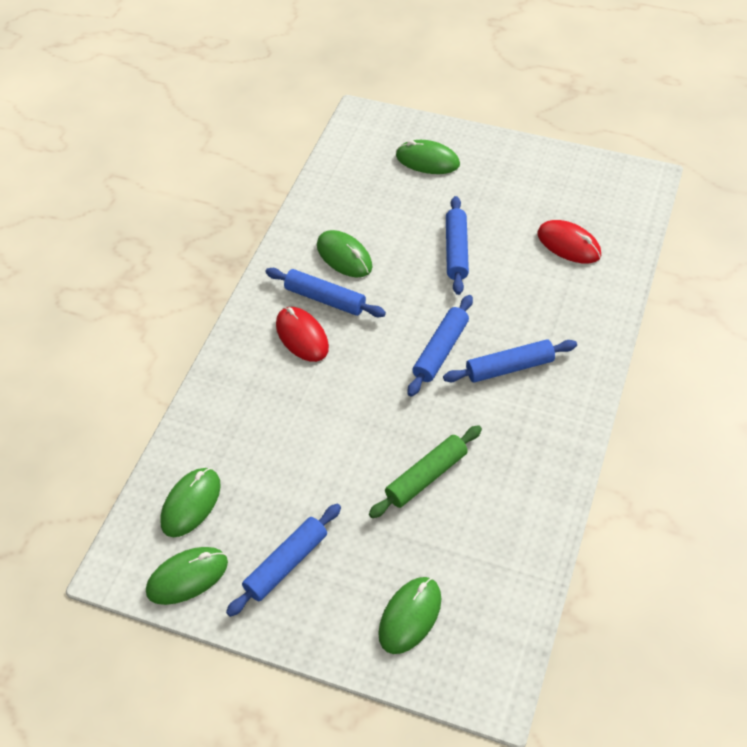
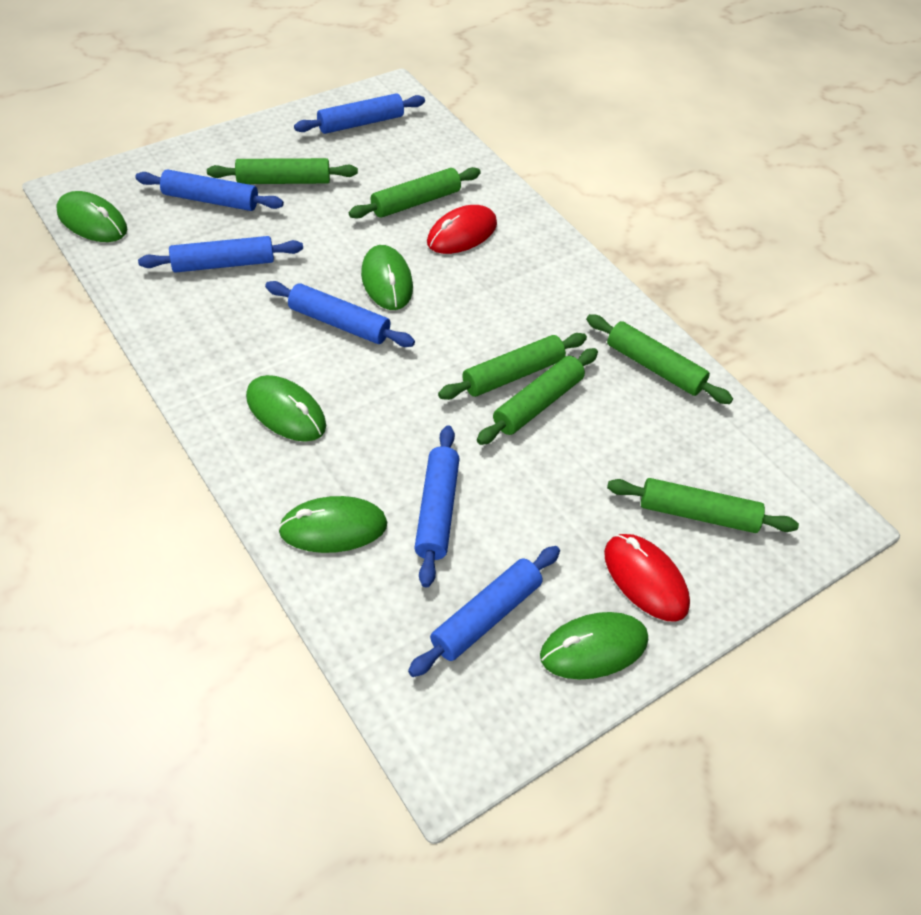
blue rolling pin: 5 -> 6
green rolling pin: 1 -> 6

